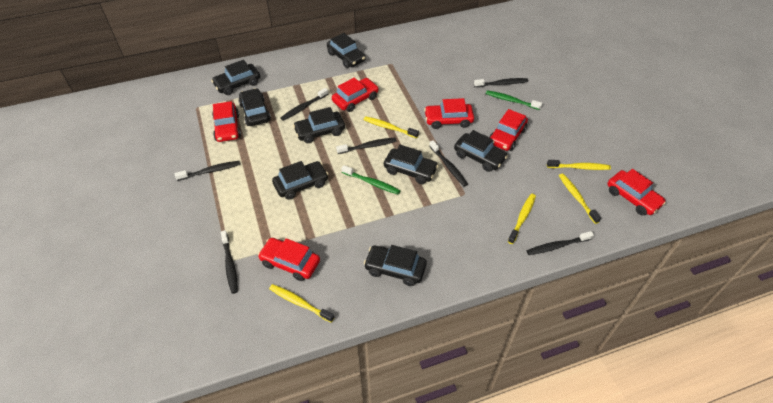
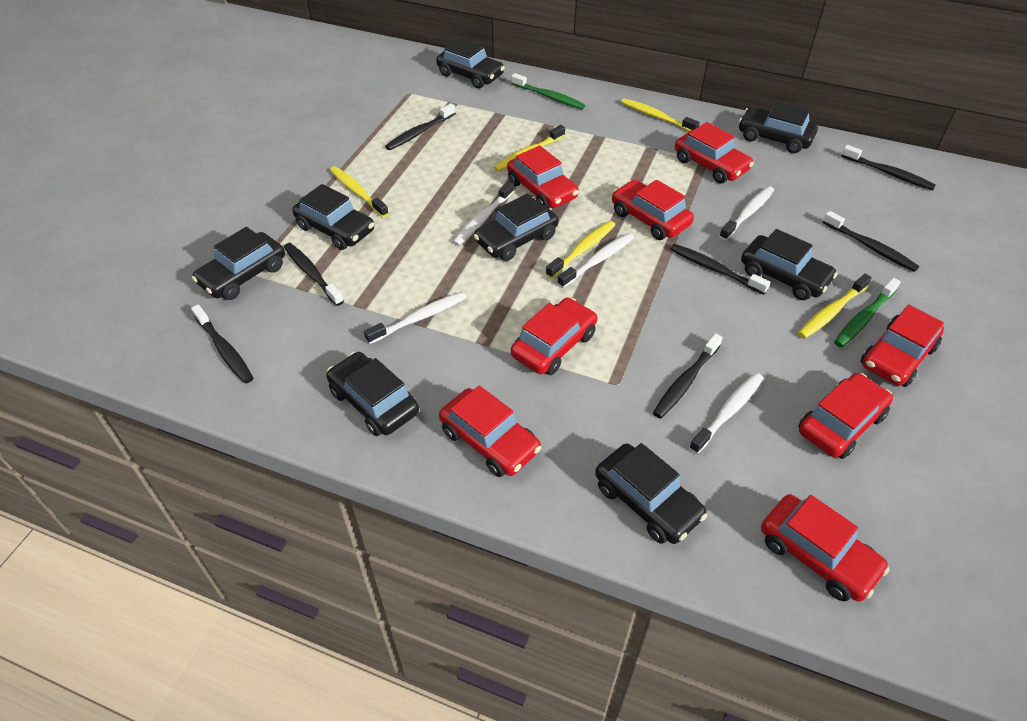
red car: 6 -> 8
white toothbrush: 0 -> 5

